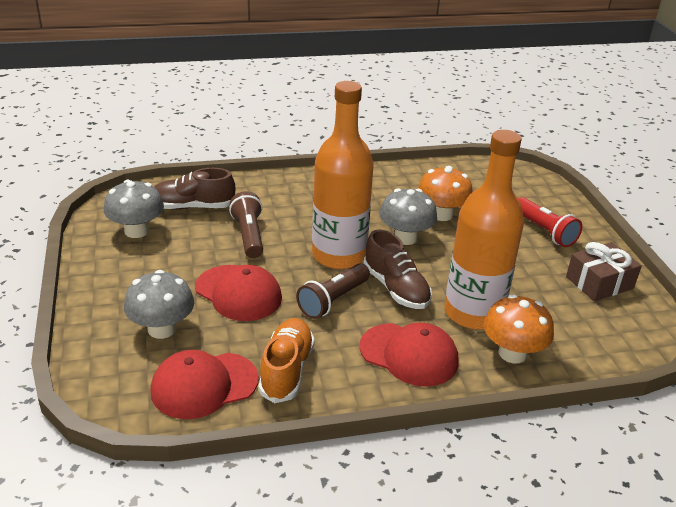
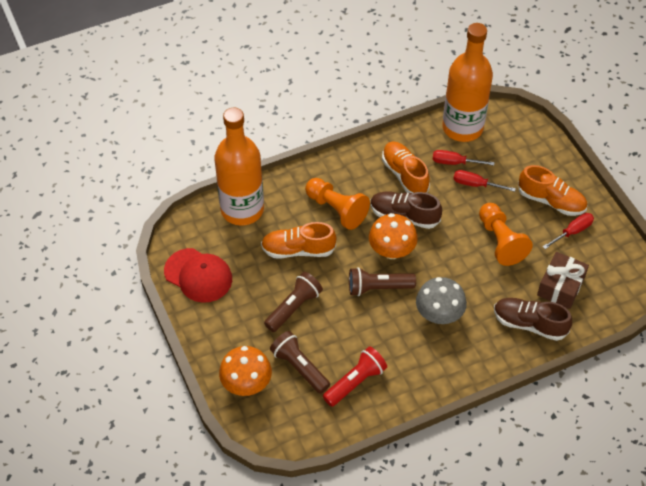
brown flashlight: 2 -> 3
grey mushroom: 3 -> 1
orange pawn: 0 -> 2
orange shoe: 1 -> 3
red cap: 3 -> 1
red screwdriver: 0 -> 3

